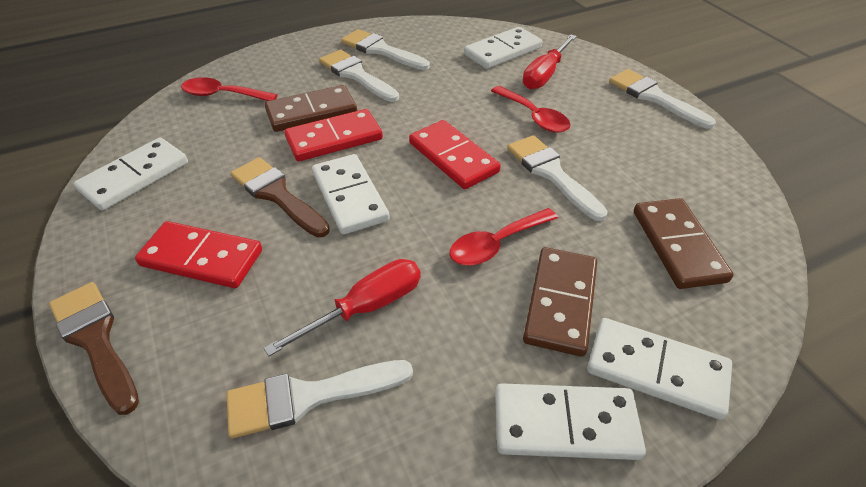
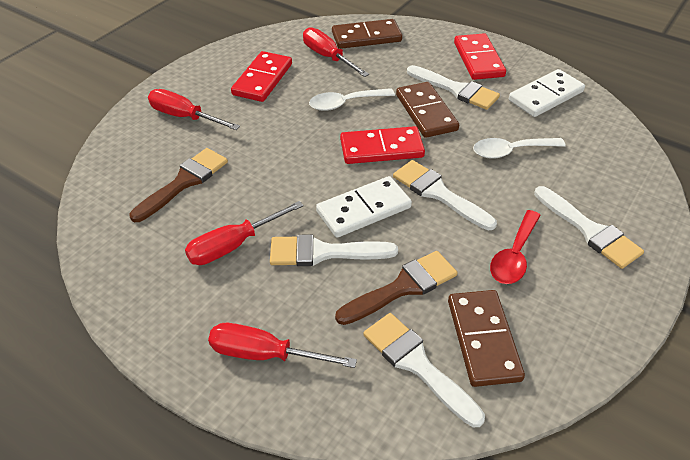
red screwdriver: 2 -> 4
red spoon: 3 -> 1
white domino: 5 -> 2
white spoon: 0 -> 2

